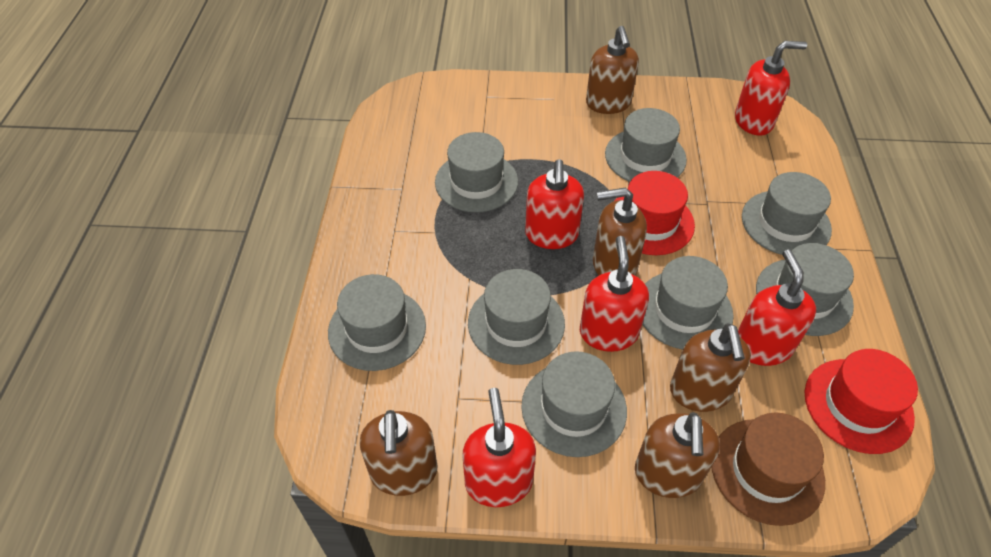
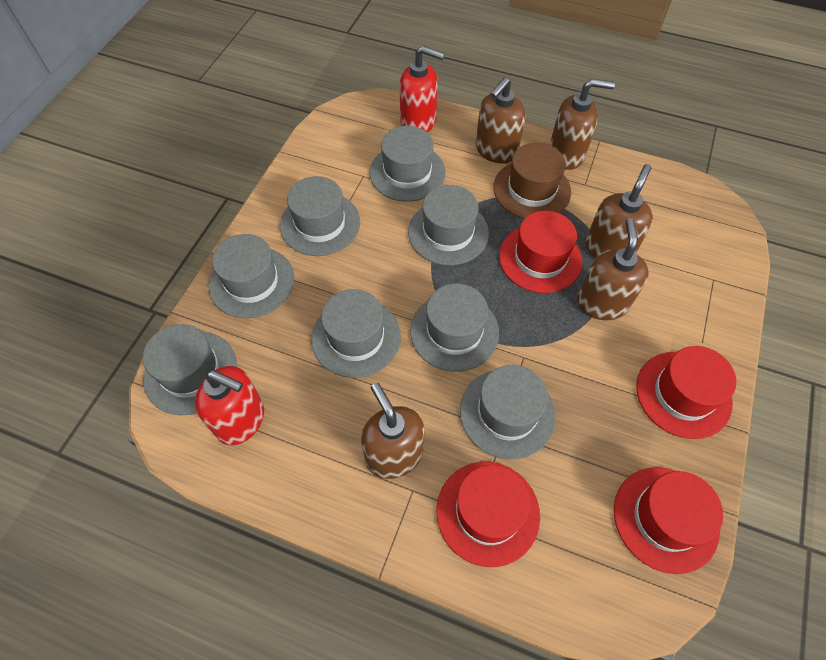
red hat: 2 -> 4
red soap dispenser: 5 -> 2

